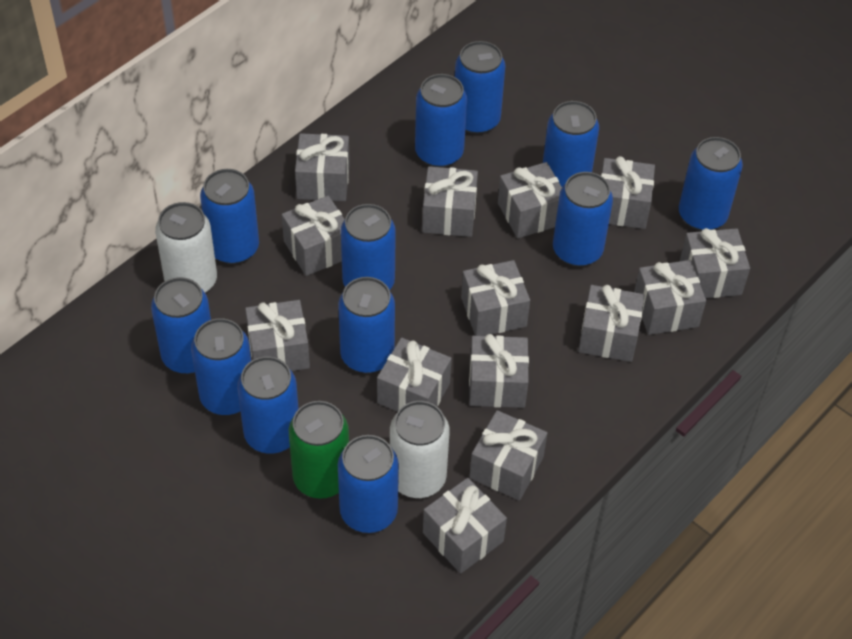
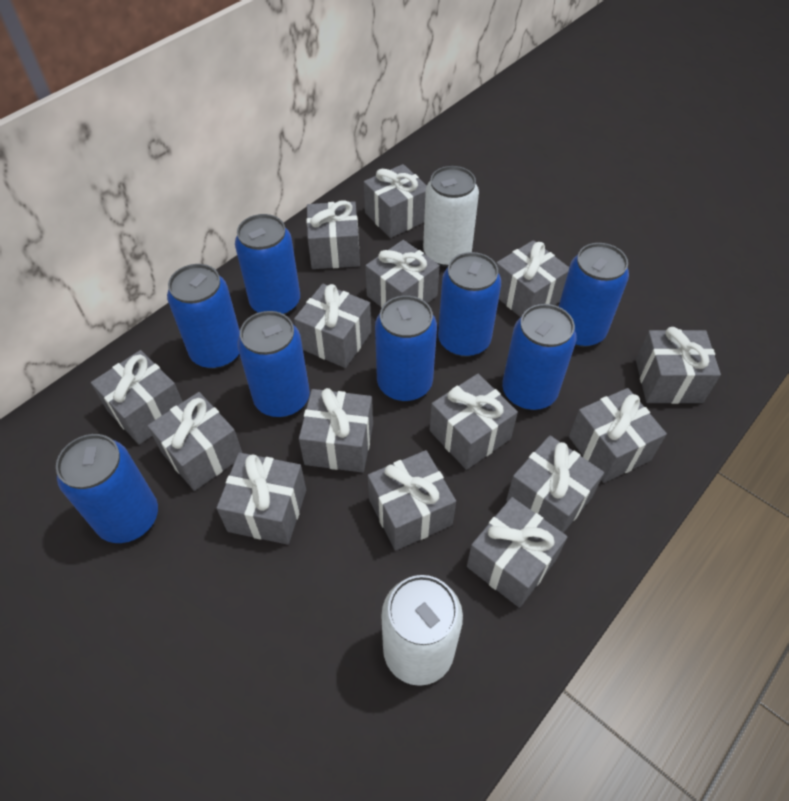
blue can: 12 -> 8
green can: 1 -> 0
grey gift: 14 -> 15

